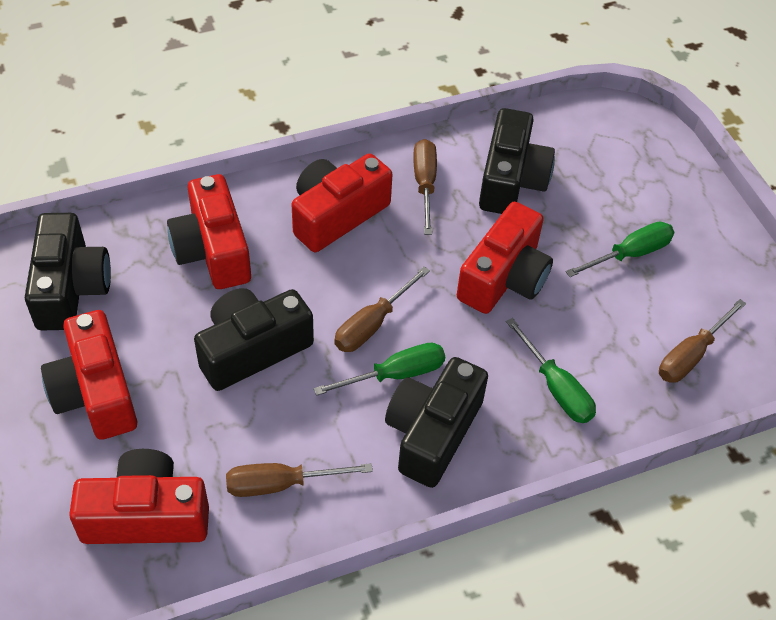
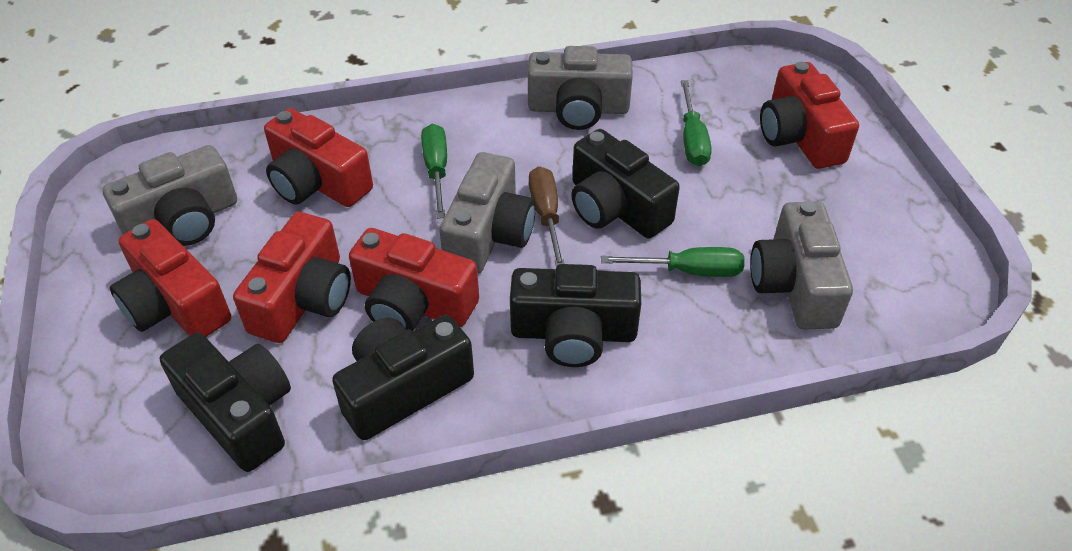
brown screwdriver: 4 -> 1
grey camera: 0 -> 4

